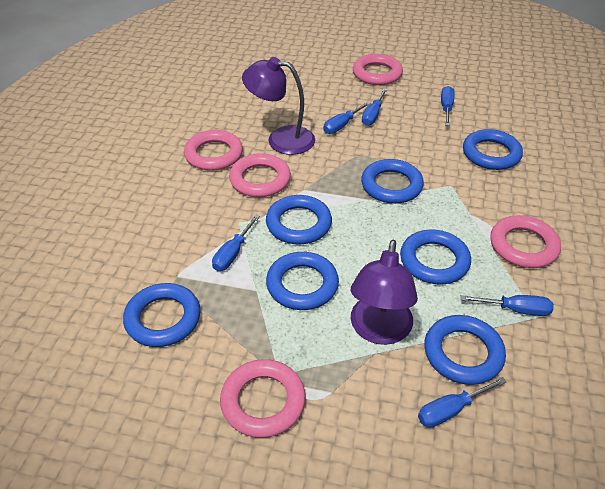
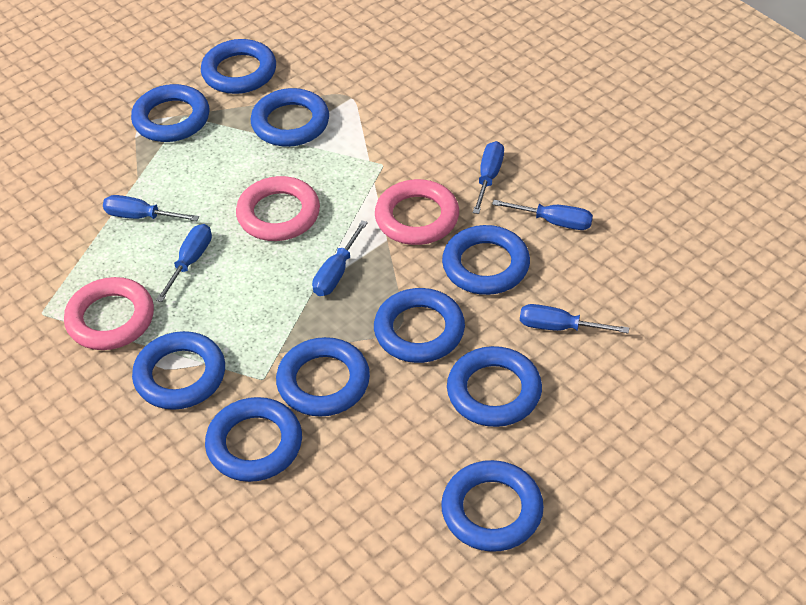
blue ring: 7 -> 10
pink ring: 5 -> 3
purple lamp: 2 -> 0

